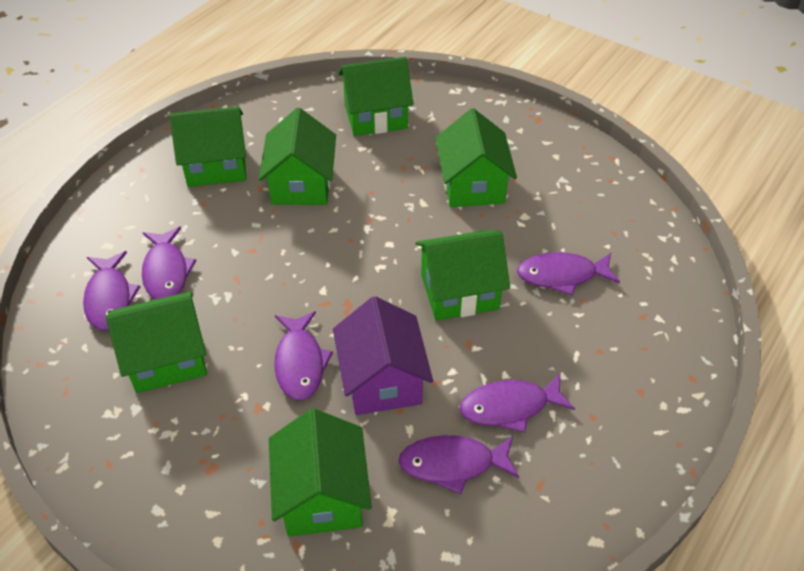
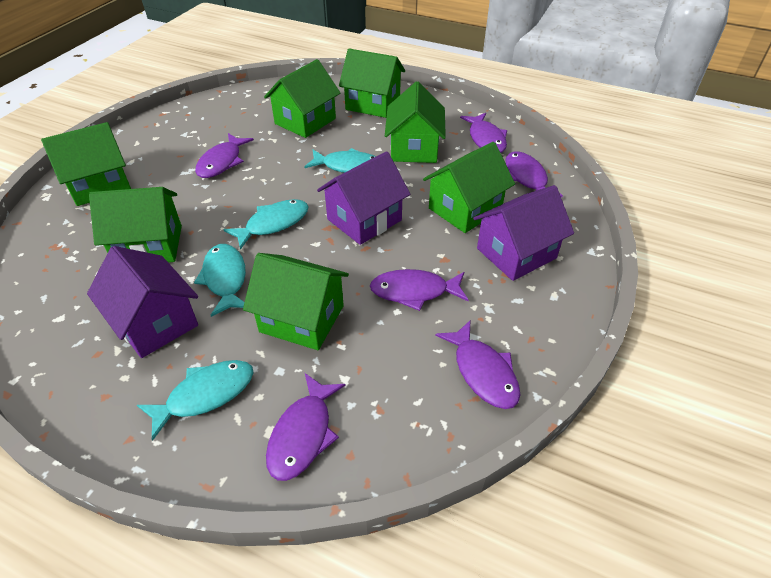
purple house: 1 -> 3
turquoise fish: 0 -> 4

